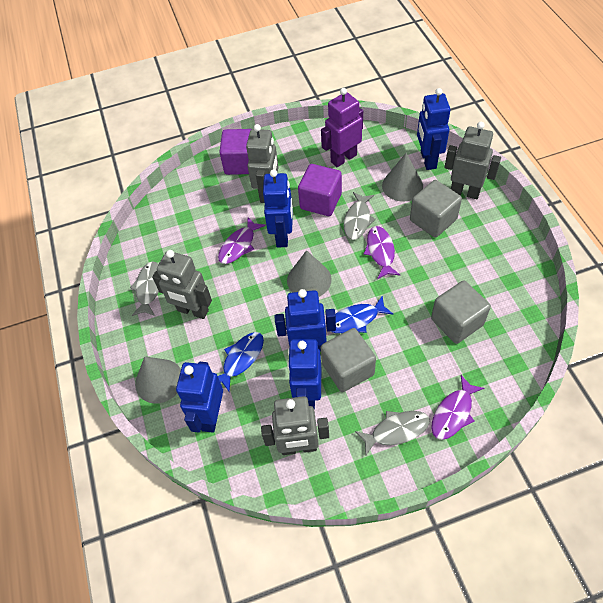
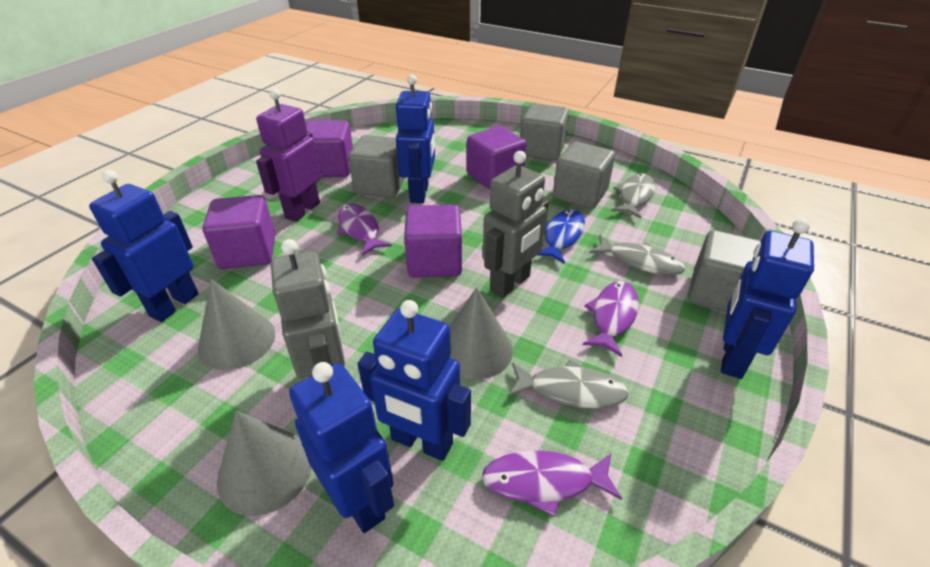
blue fish: 2 -> 1
grey cube: 3 -> 4
grey robot: 4 -> 2
purple cube: 2 -> 4

